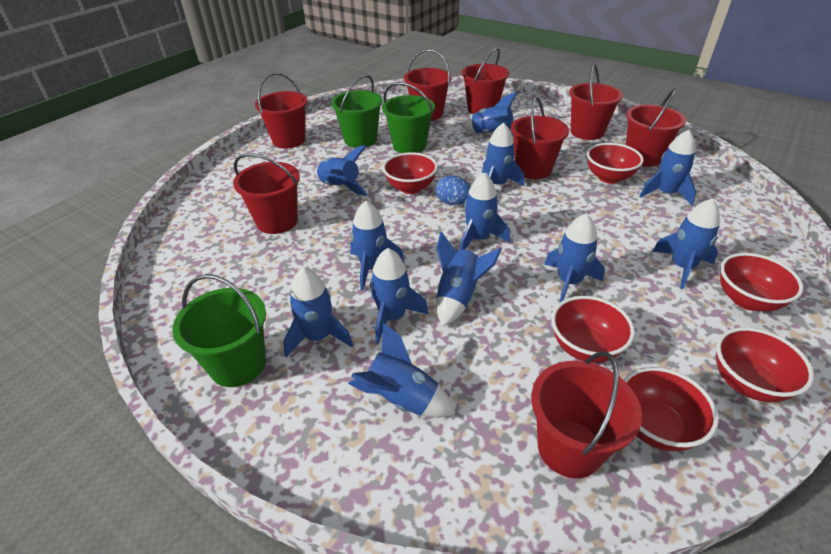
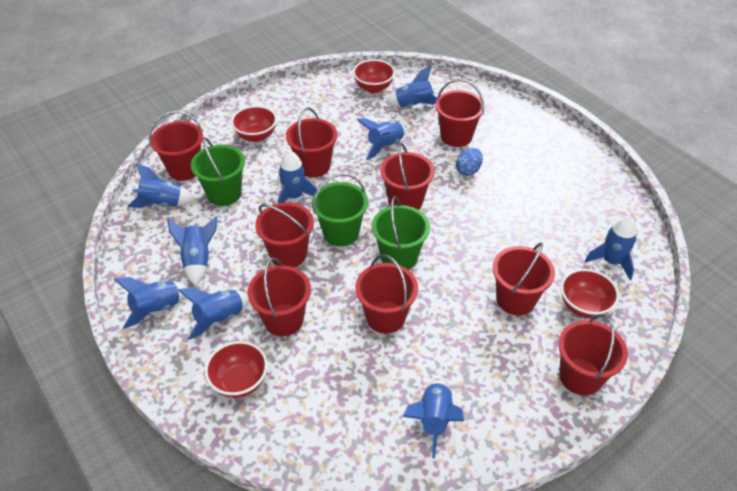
blue rocket: 12 -> 9
red bowl: 6 -> 4
red bucket: 8 -> 9

